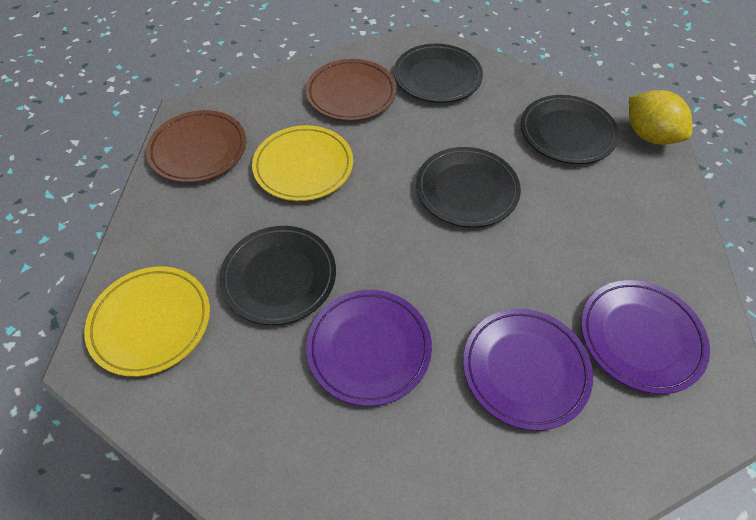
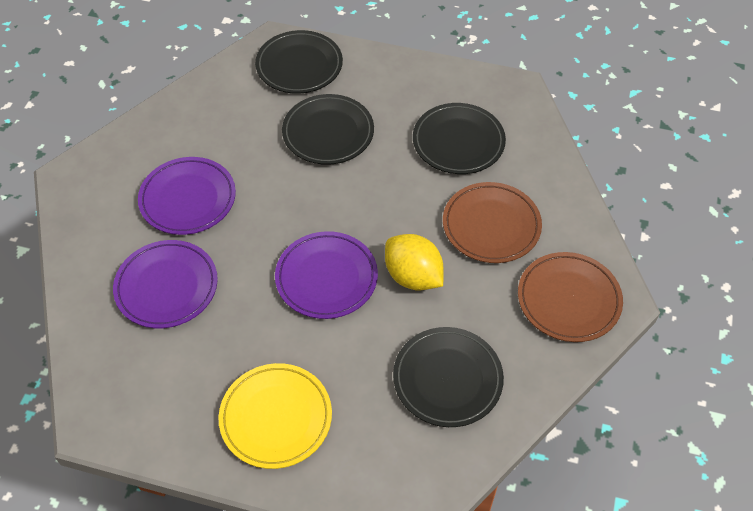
yellow plate: 2 -> 1

